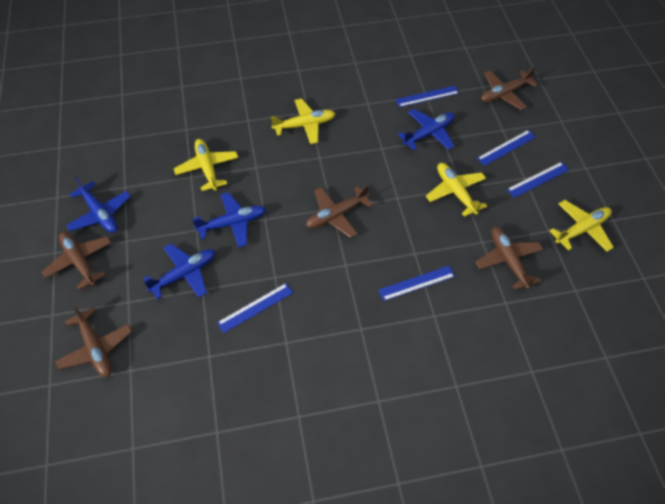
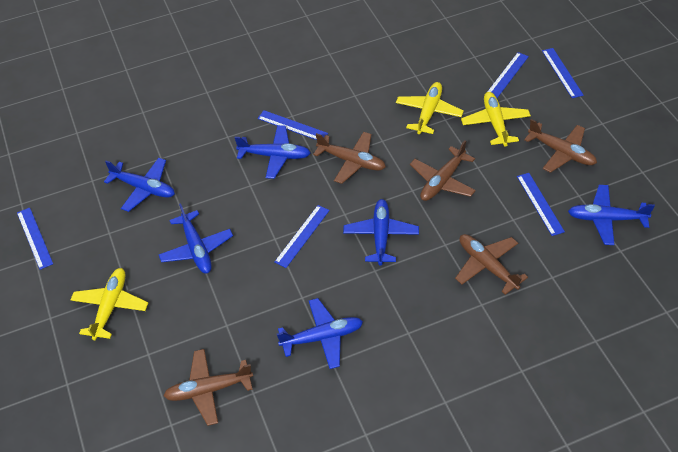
blue plane: 4 -> 6
blue ruler: 5 -> 6
yellow plane: 4 -> 3

